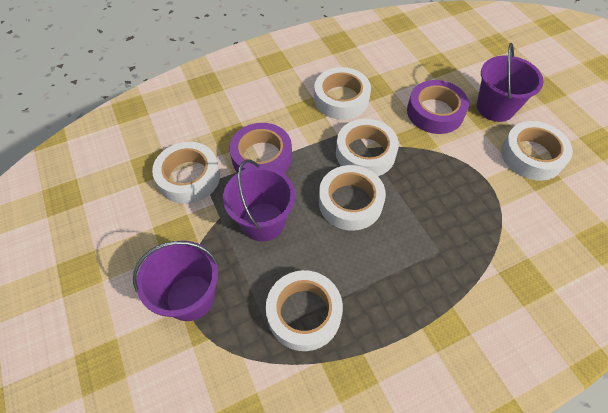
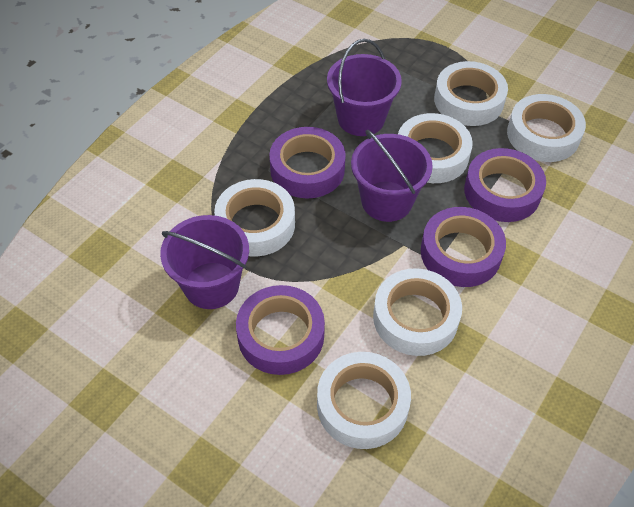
purple tape: 2 -> 4

